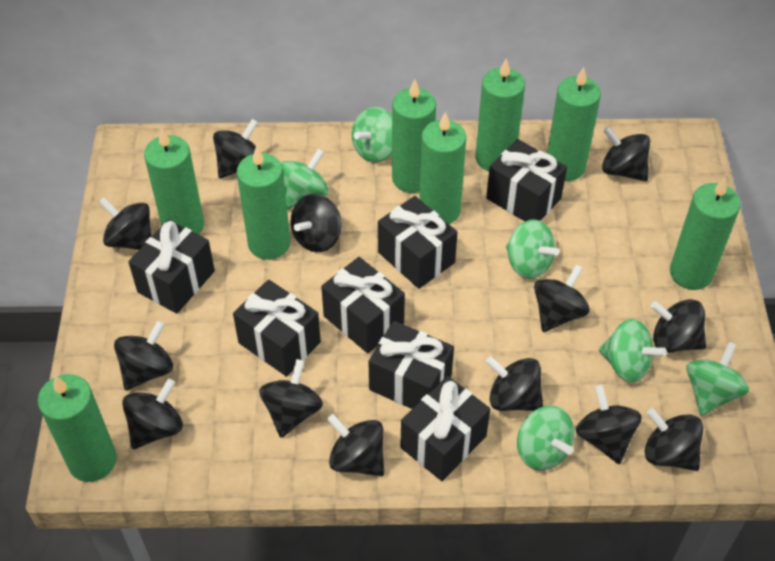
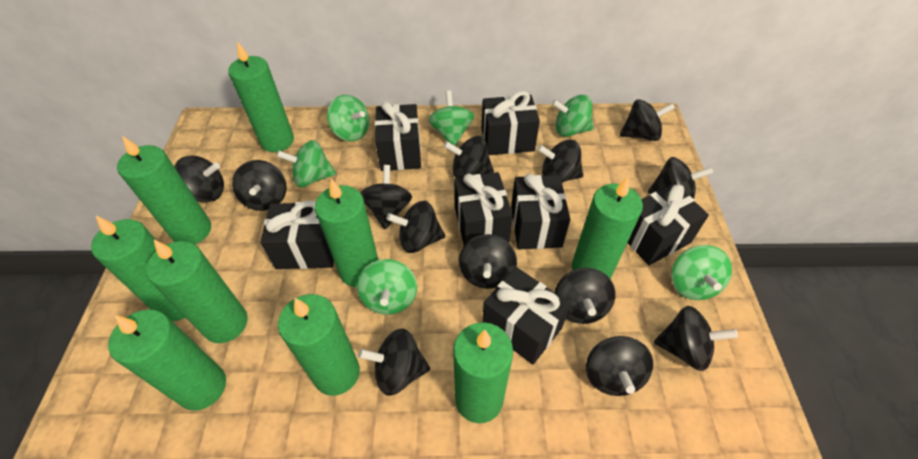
green candle: 8 -> 9

